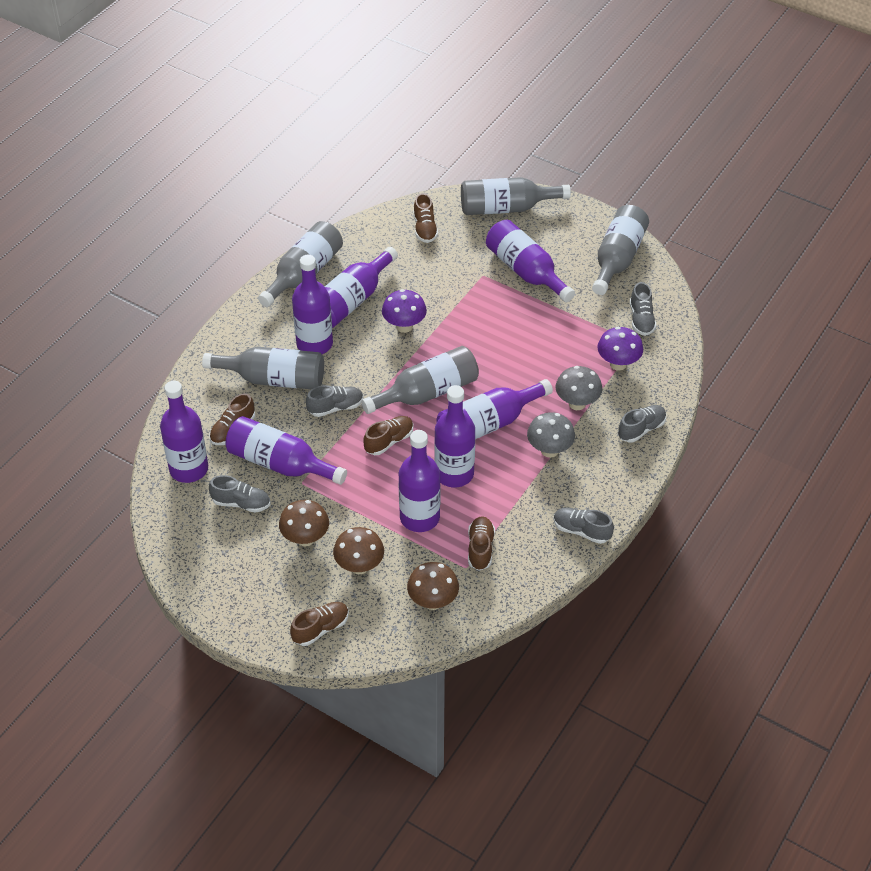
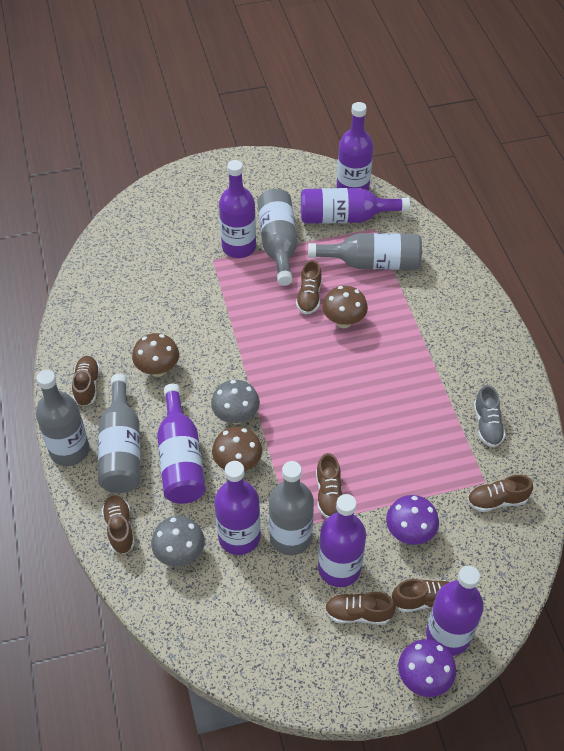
brown shoe: 5 -> 7
grey shoe: 5 -> 1
purple bottle: 8 -> 7

